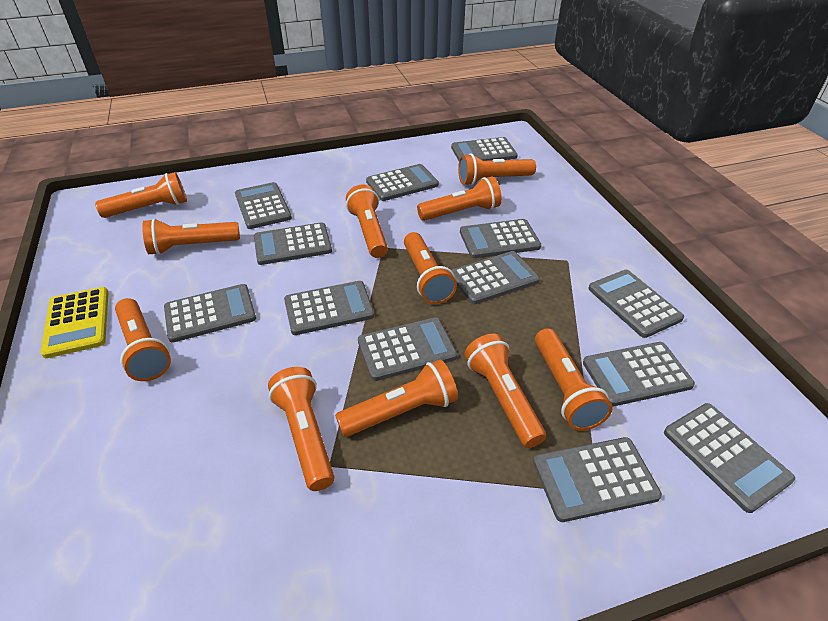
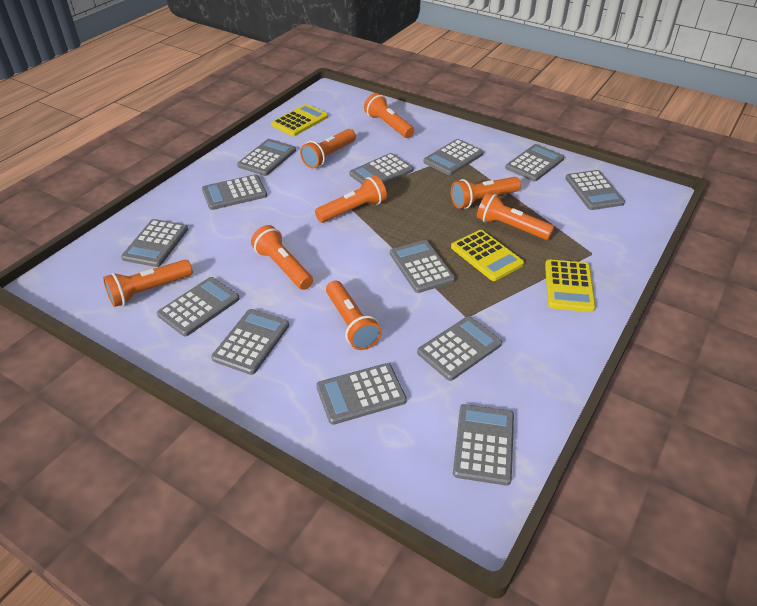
orange flashlight: 11 -> 8
yellow calculator: 1 -> 3

